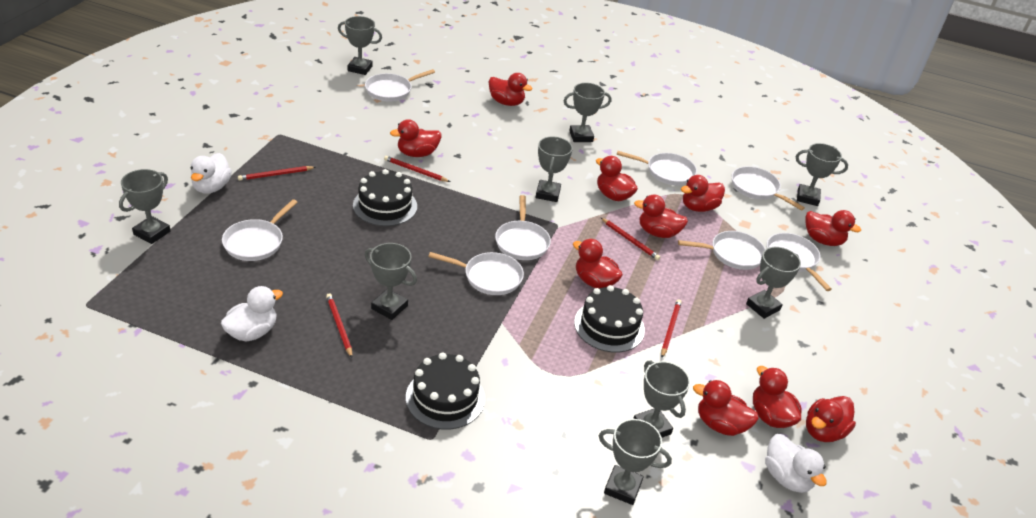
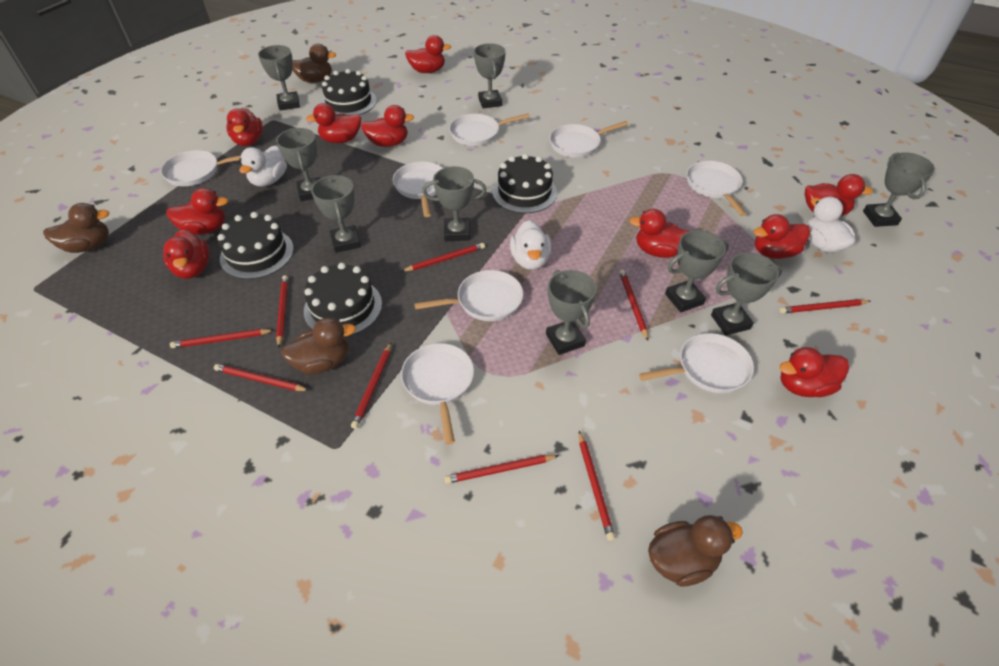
black cake: 3 -> 4
brown duck: 0 -> 4
red pencil: 5 -> 9

